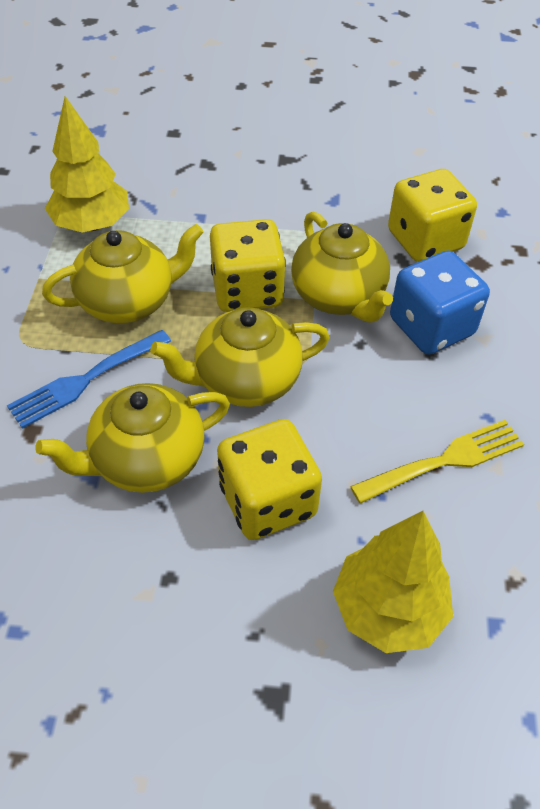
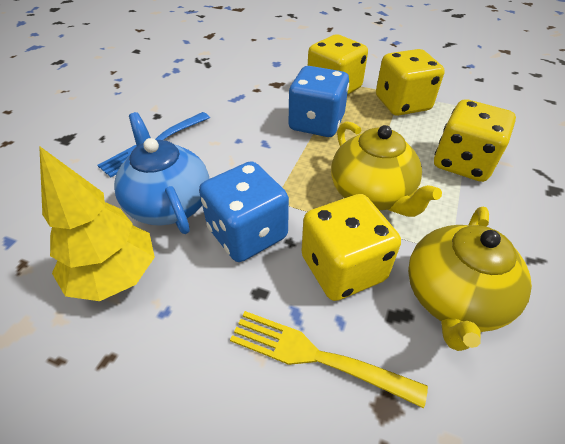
blue dice: 1 -> 2
blue teapot: 0 -> 1
yellow dice: 3 -> 4
yellow teapot: 4 -> 2
yellow tree: 2 -> 1

